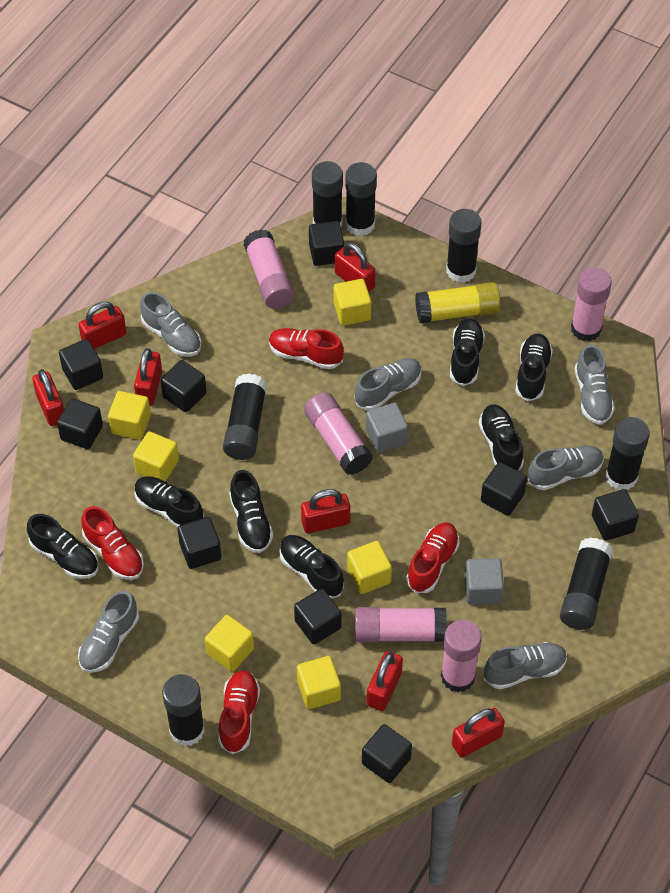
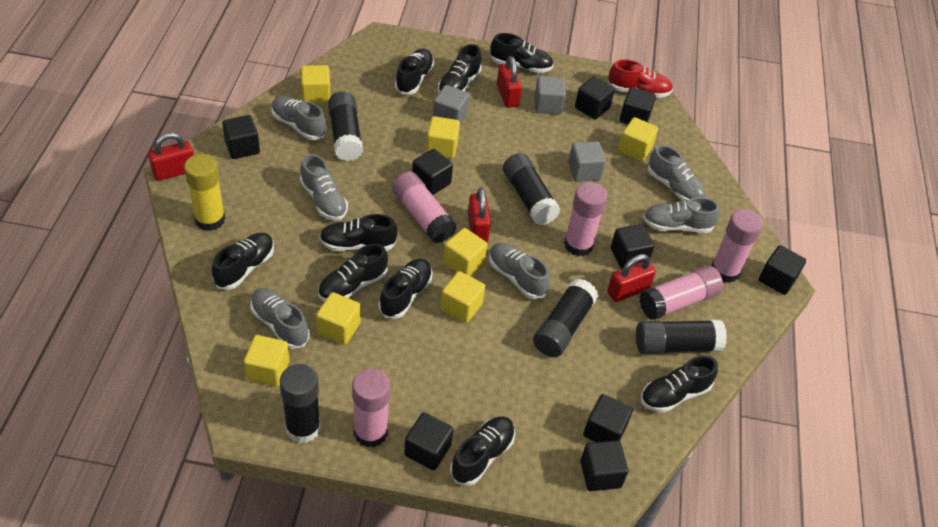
black glue stick: 7 -> 5
black shoe: 7 -> 9
grey cube: 2 -> 3
red padlock: 7 -> 4
red shoe: 4 -> 1
yellow cube: 6 -> 7

